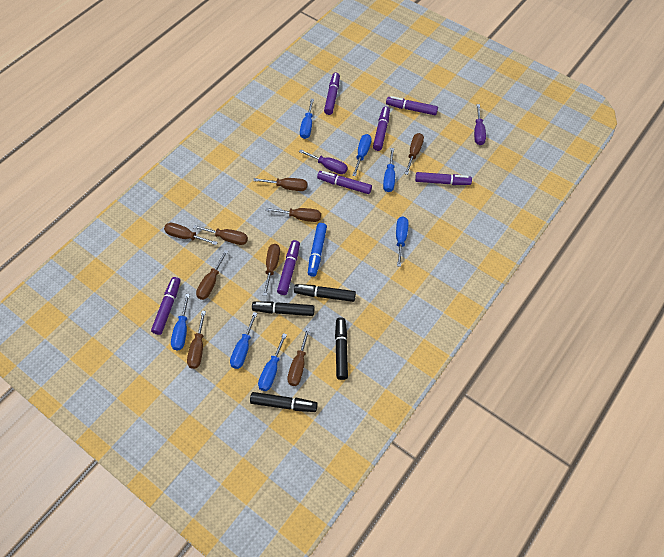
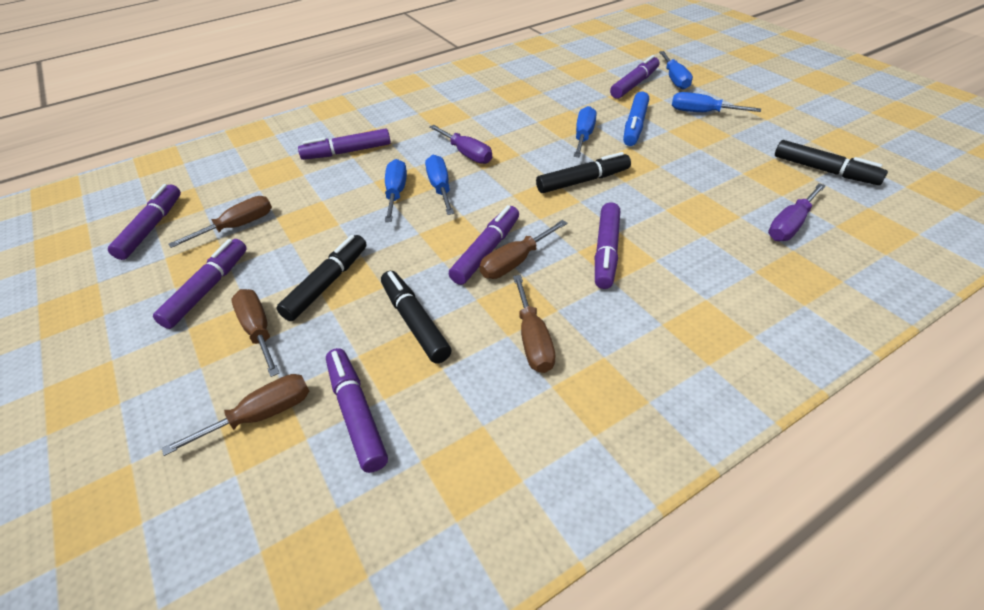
blue screwdriver: 7 -> 5
brown screwdriver: 9 -> 5

